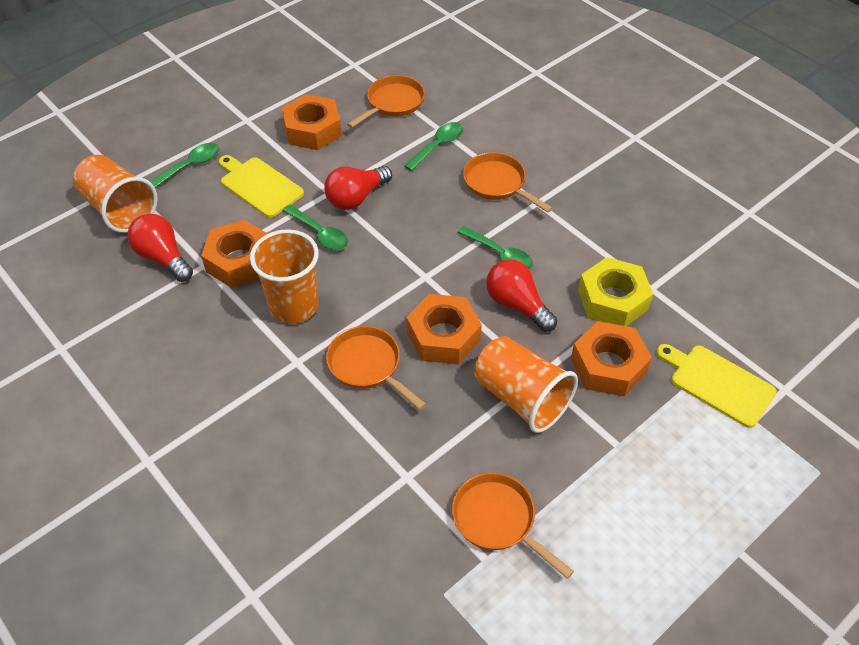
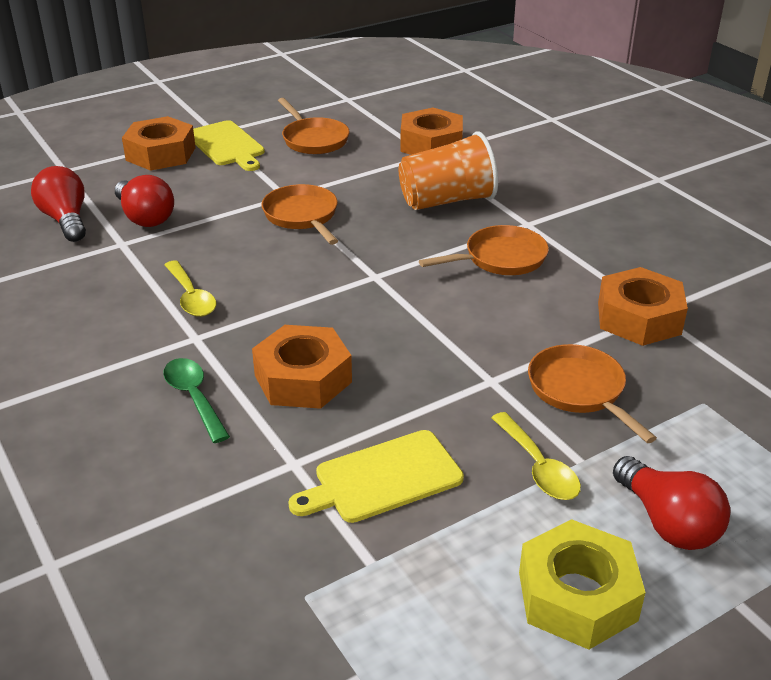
green spoon: 4 -> 1
orange cup: 3 -> 1
yellow spoon: 0 -> 2

